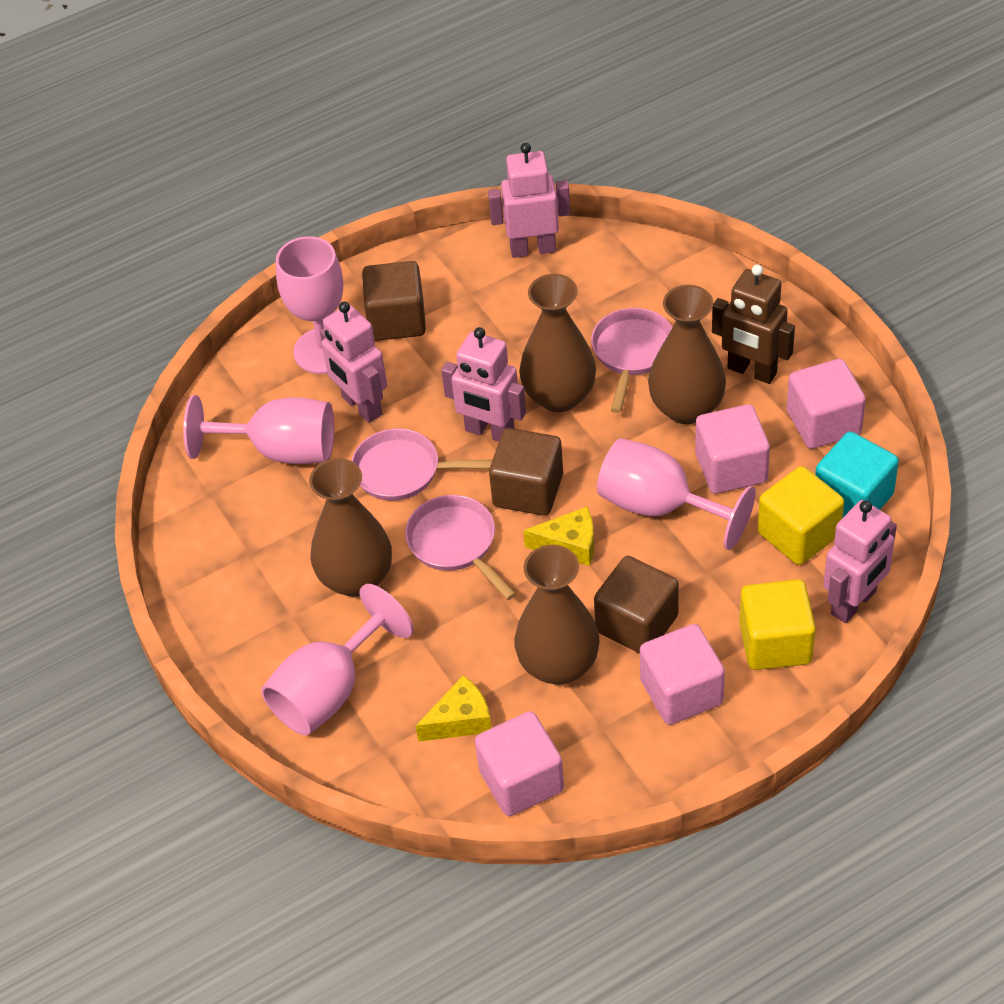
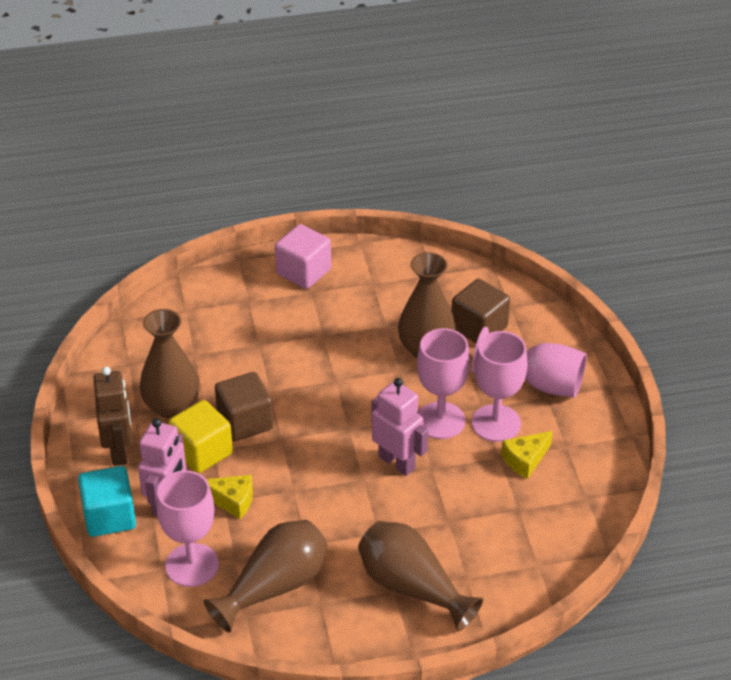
brown cube: 3 -> 2
pink cube: 4 -> 1
pink pan: 3 -> 0
pink robot: 4 -> 2
yellow cube: 2 -> 1

